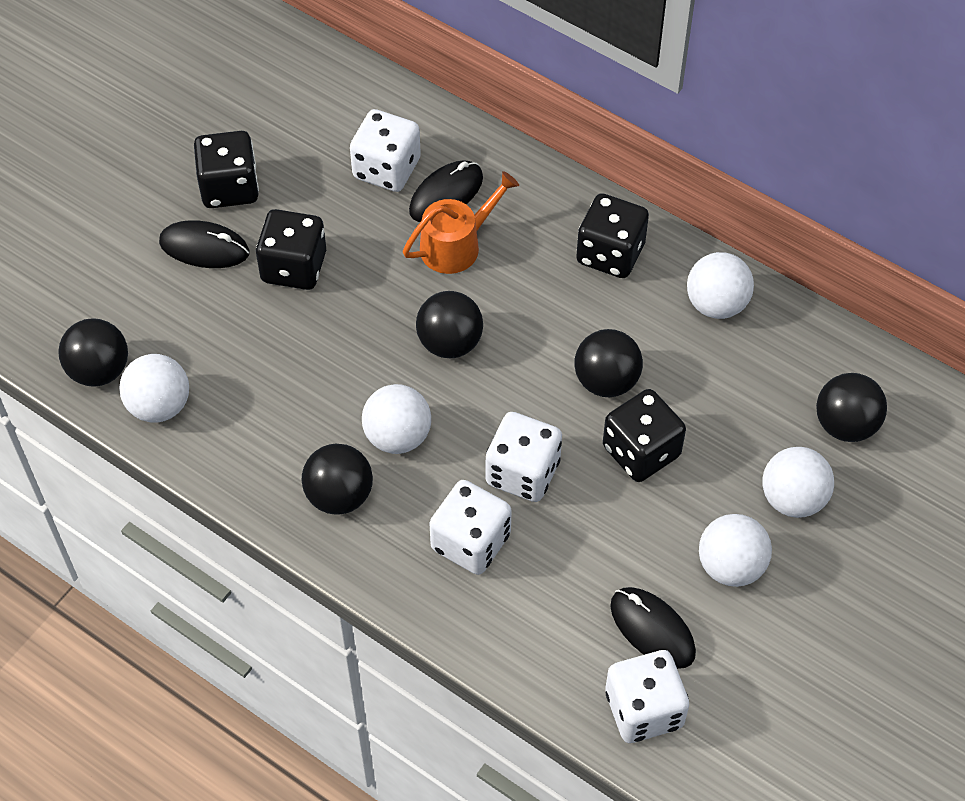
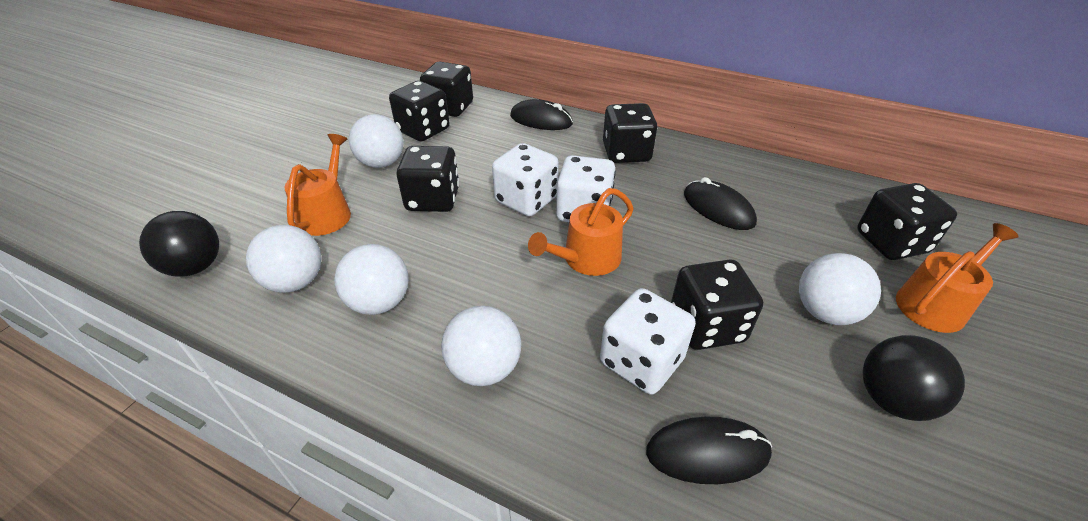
black ball: 5 -> 2
black dice: 4 -> 6
orange watering can: 1 -> 3
white dice: 4 -> 3

